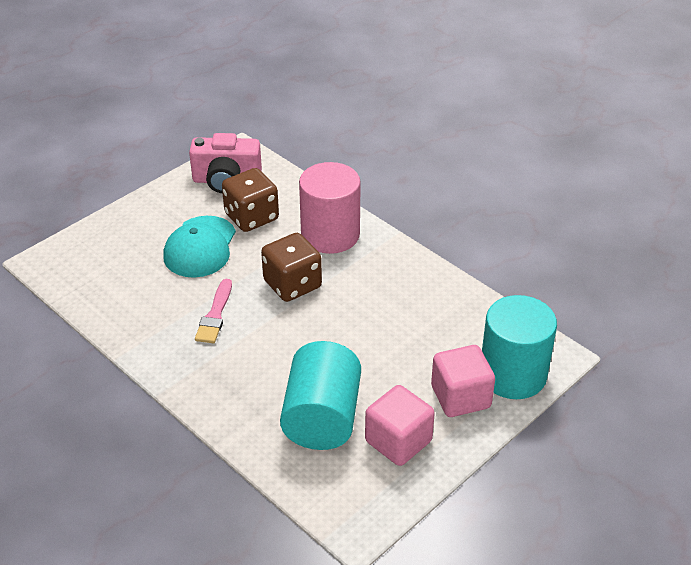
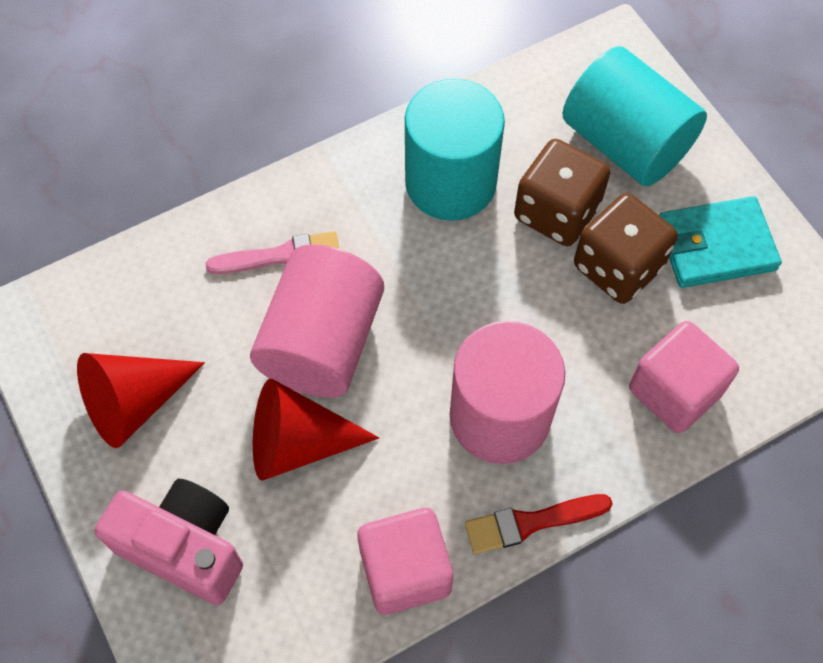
pink cylinder: 1 -> 2
red brush: 0 -> 1
red cone: 0 -> 2
turquoise cap: 1 -> 0
turquoise wallet: 0 -> 1

